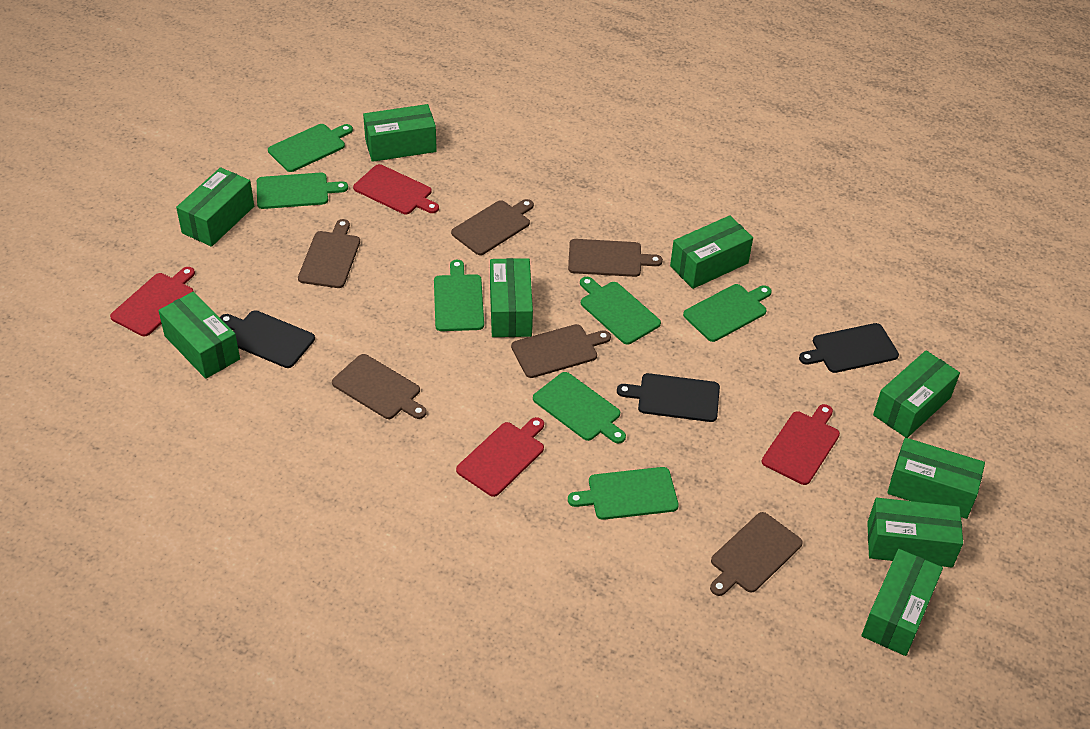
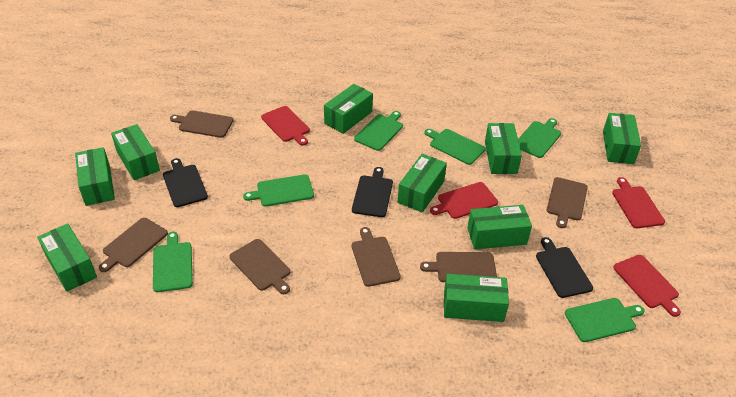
green cutting board: 7 -> 6

